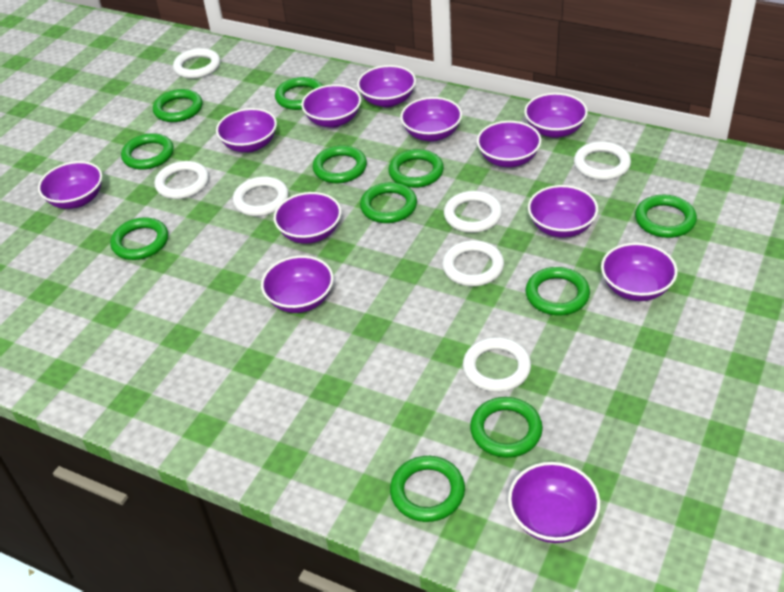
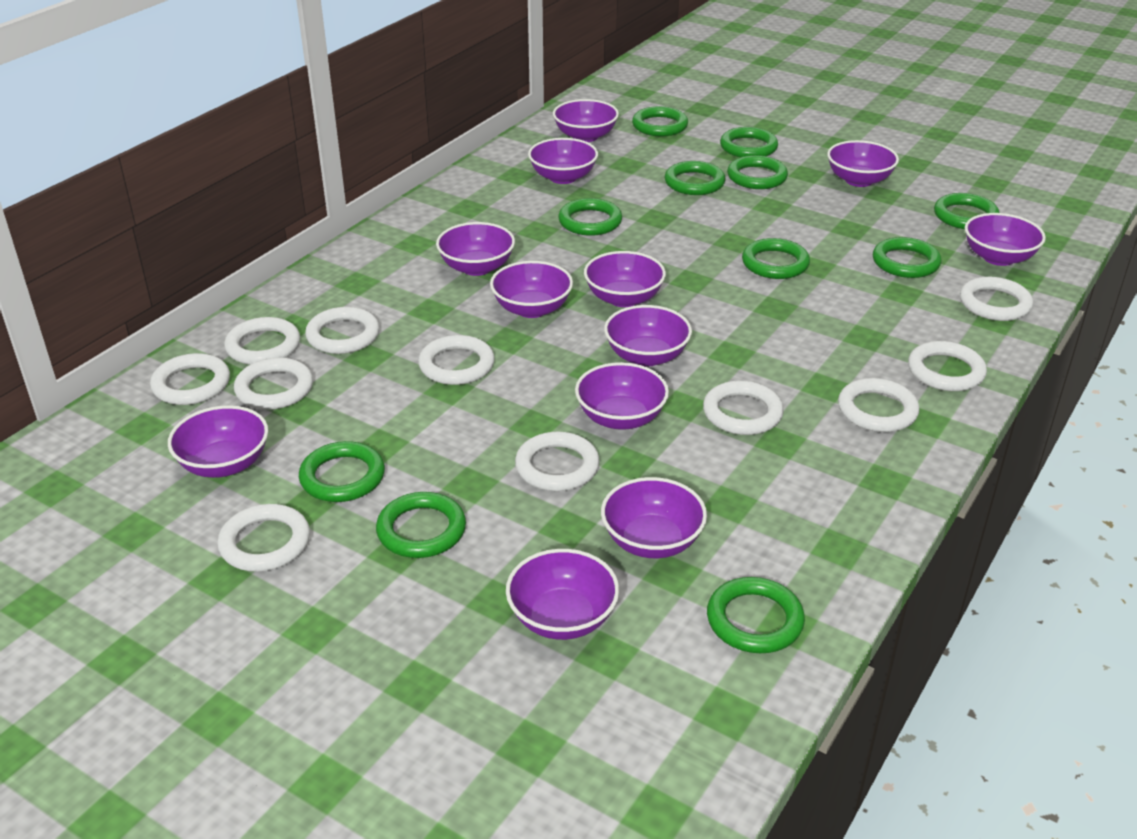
white ring: 7 -> 11

